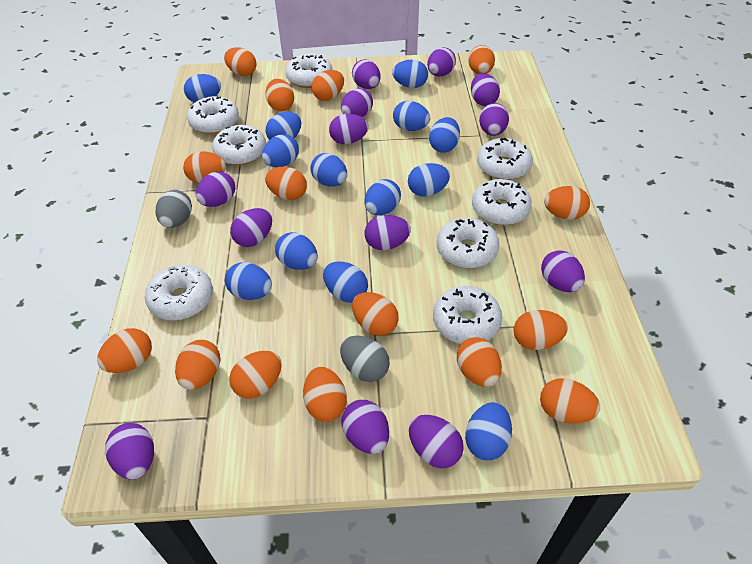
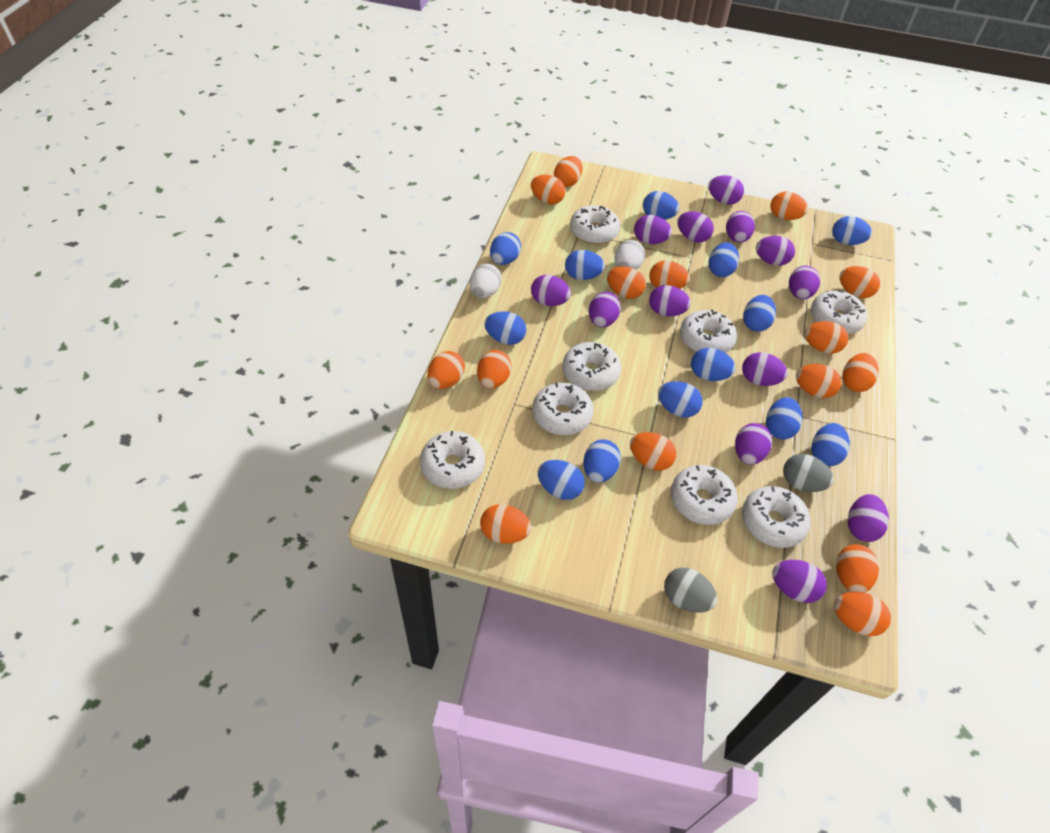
white egg: 0 -> 2

